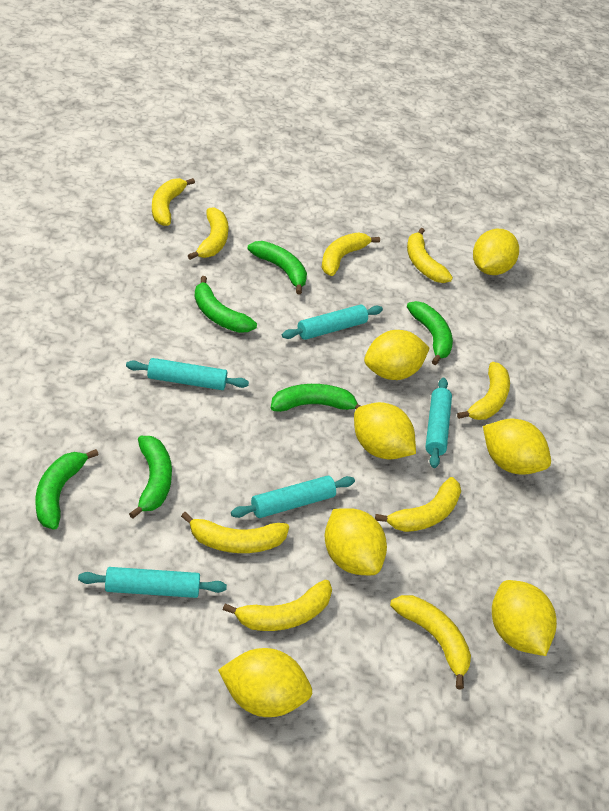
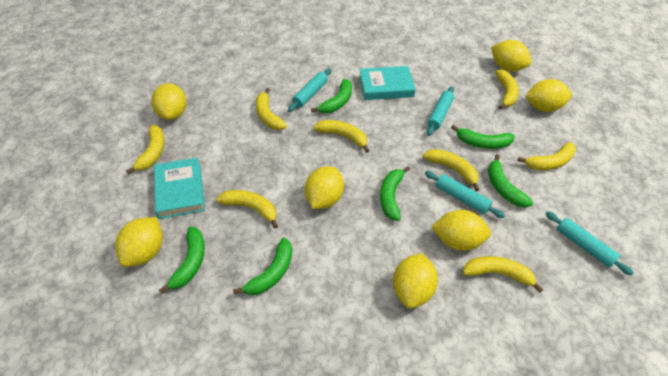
turquoise book: 0 -> 2
turquoise rolling pin: 5 -> 4
yellow banana: 9 -> 8

